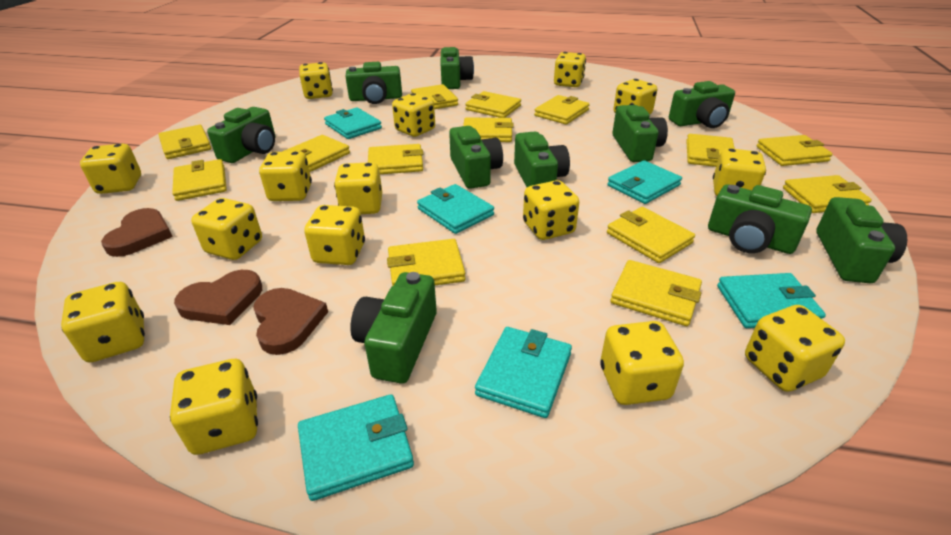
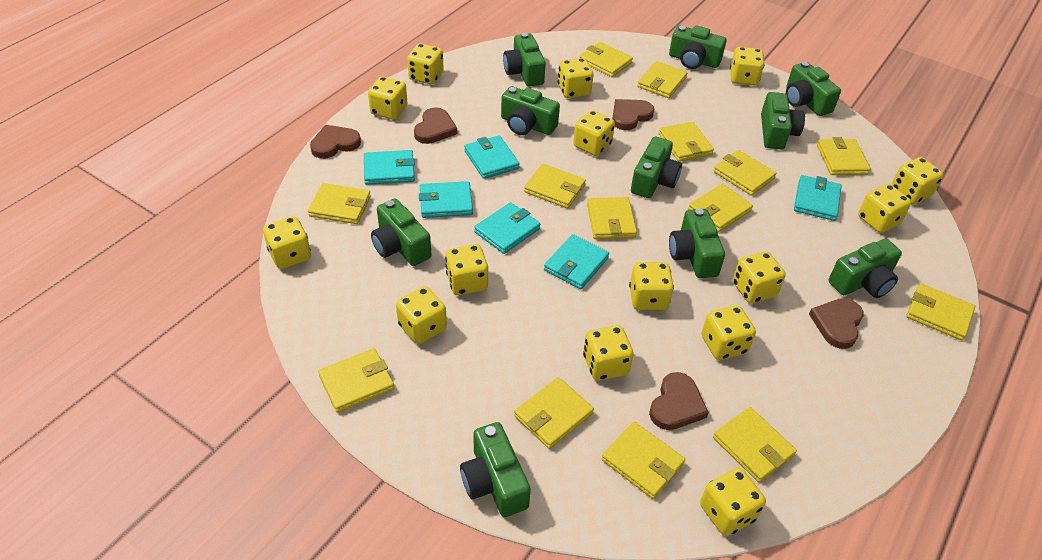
brown heart: 3 -> 5

